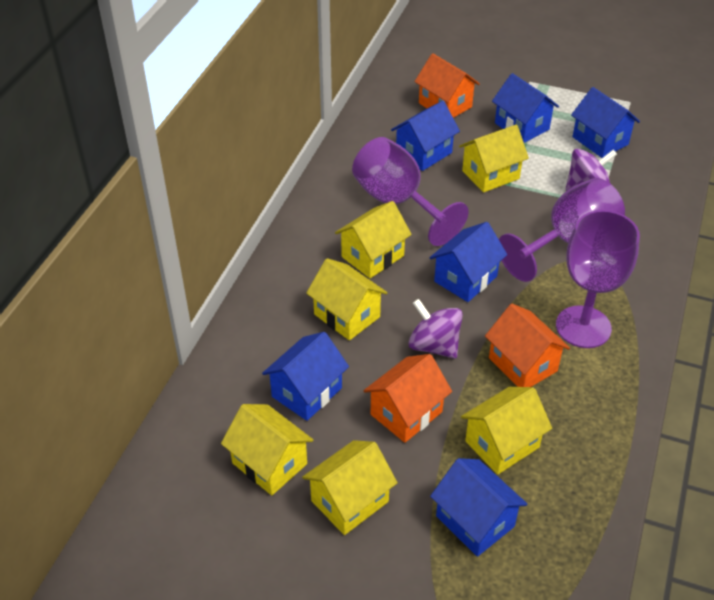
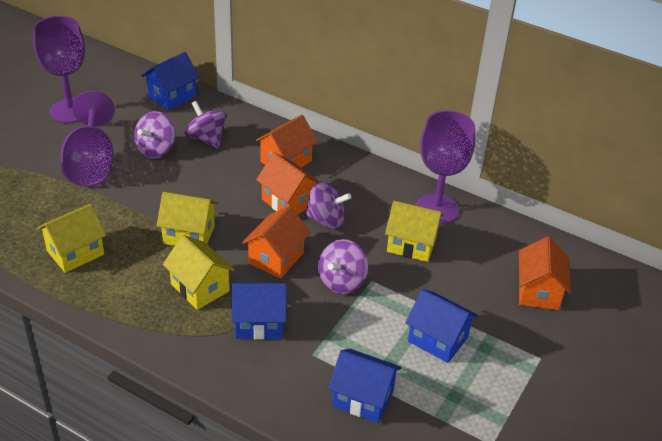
blue house: 6 -> 4
orange house: 3 -> 4
purple spinning top: 2 -> 4
yellow house: 6 -> 4

